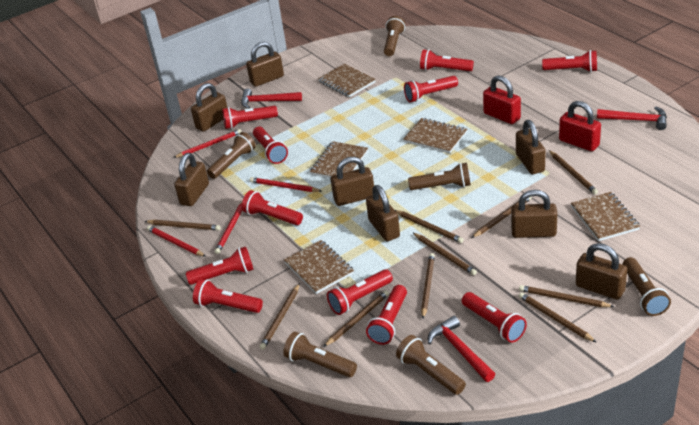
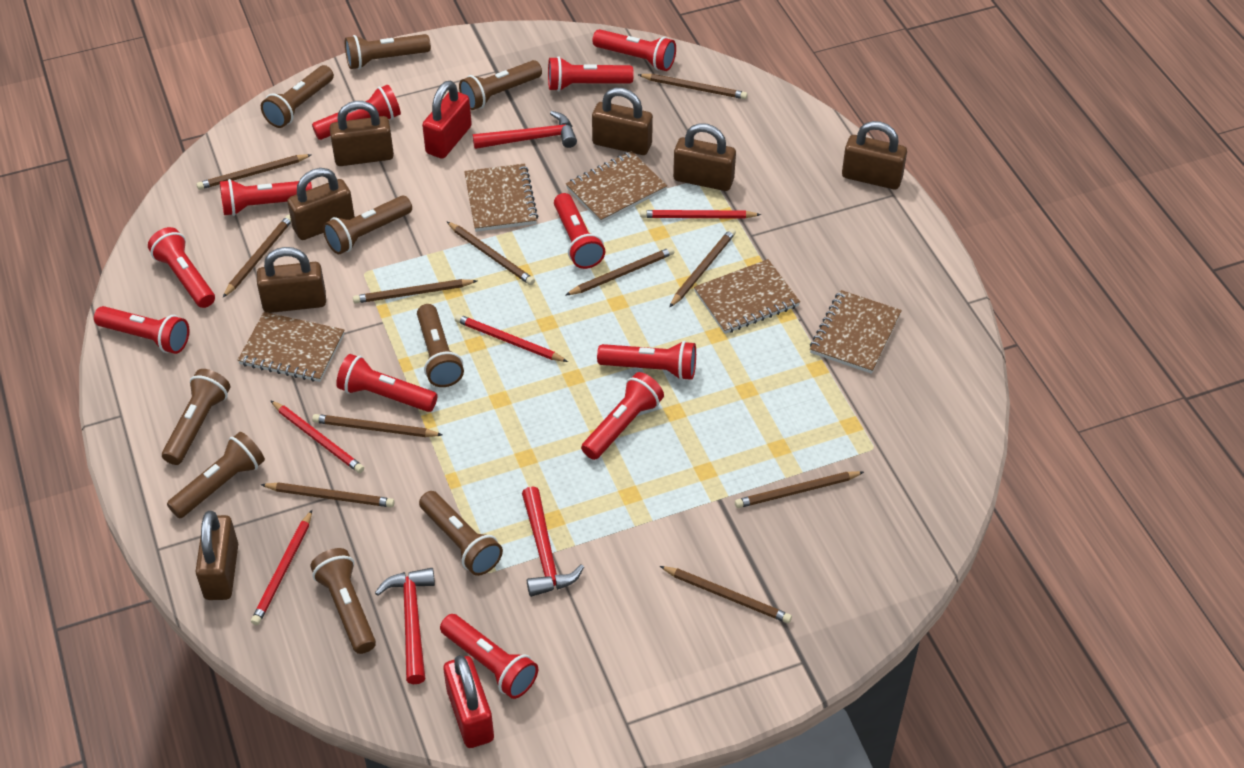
brown flashlight: 6 -> 9
brown padlock: 8 -> 7
brown pencil: 10 -> 11

